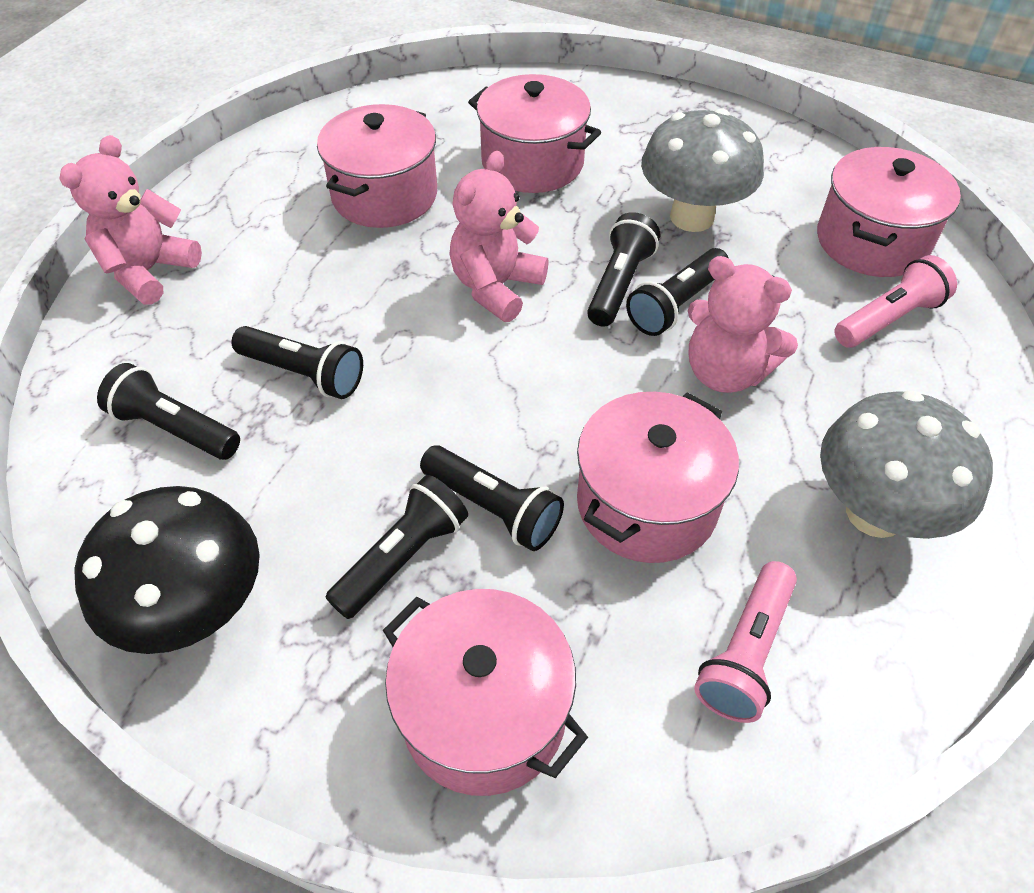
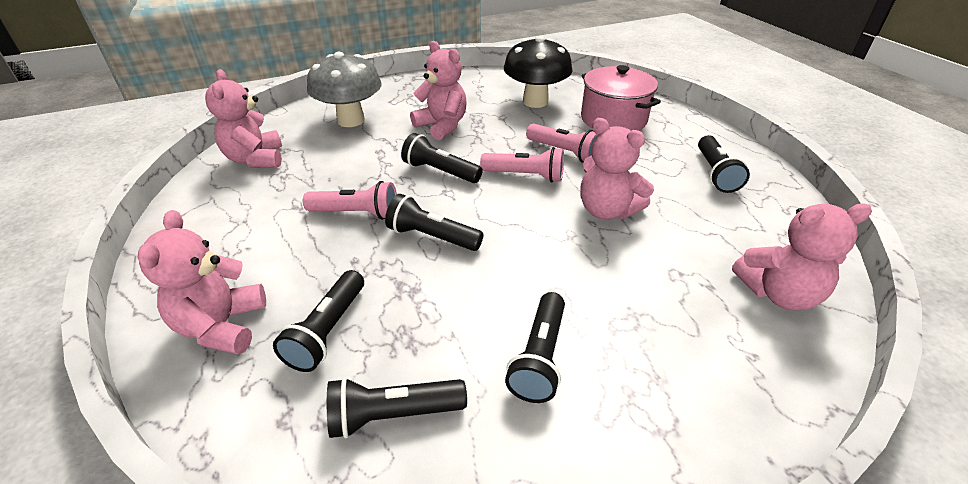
grey mushroom: 2 -> 1
pink flashlight: 2 -> 3
pink pot: 5 -> 1
pink teddy bear: 3 -> 5

